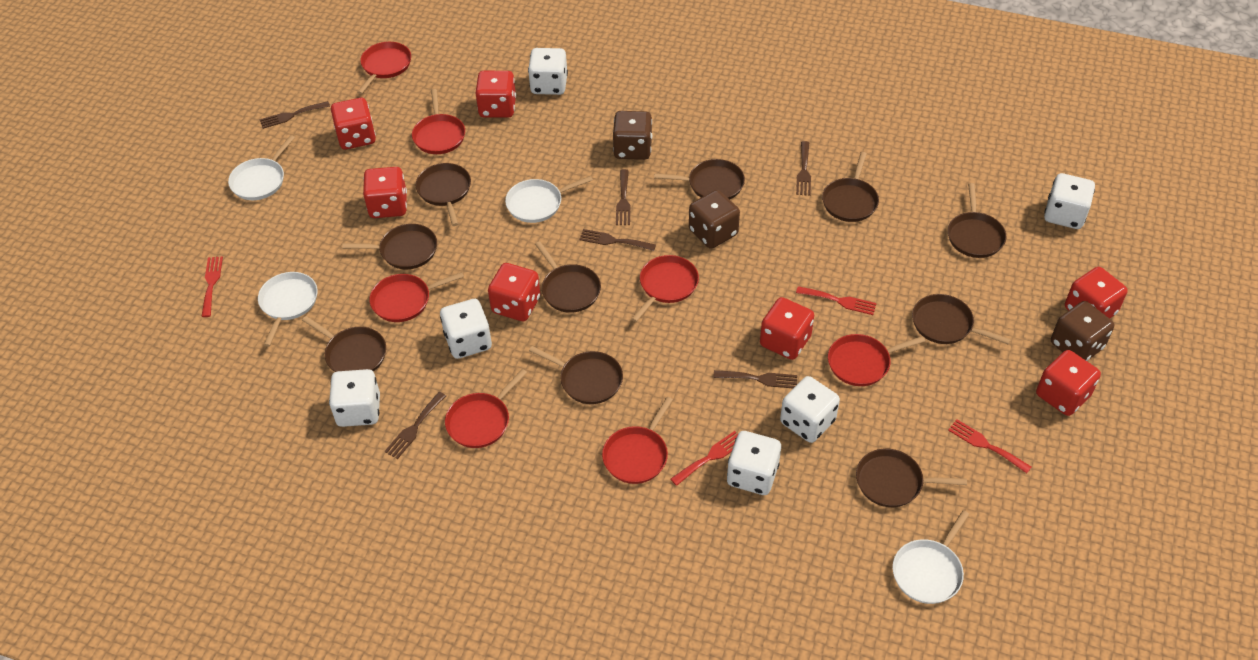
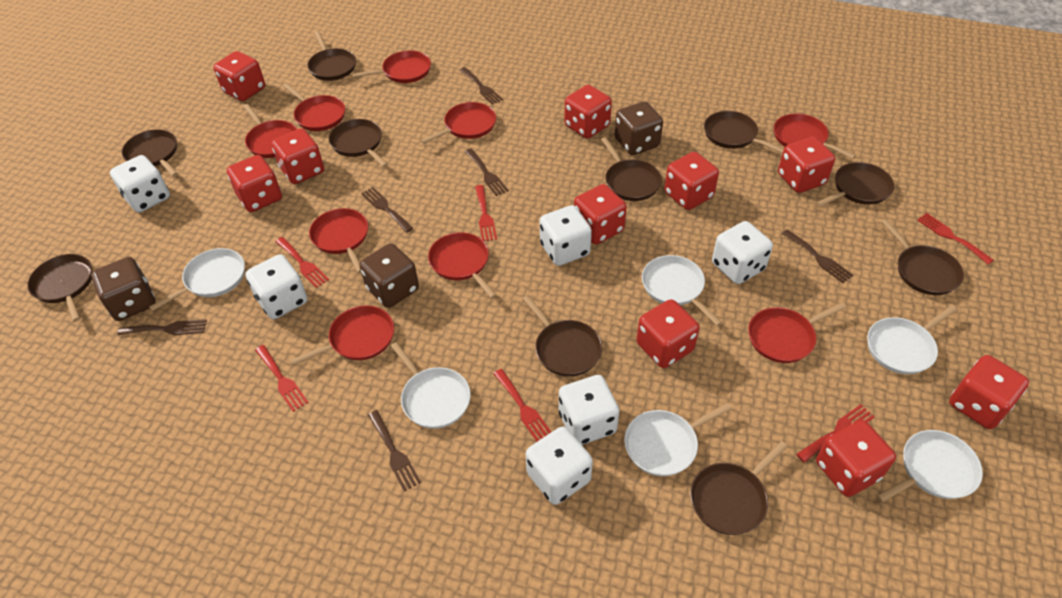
red dice: 7 -> 10
red fork: 4 -> 6
red pan: 7 -> 9
white pan: 4 -> 6

